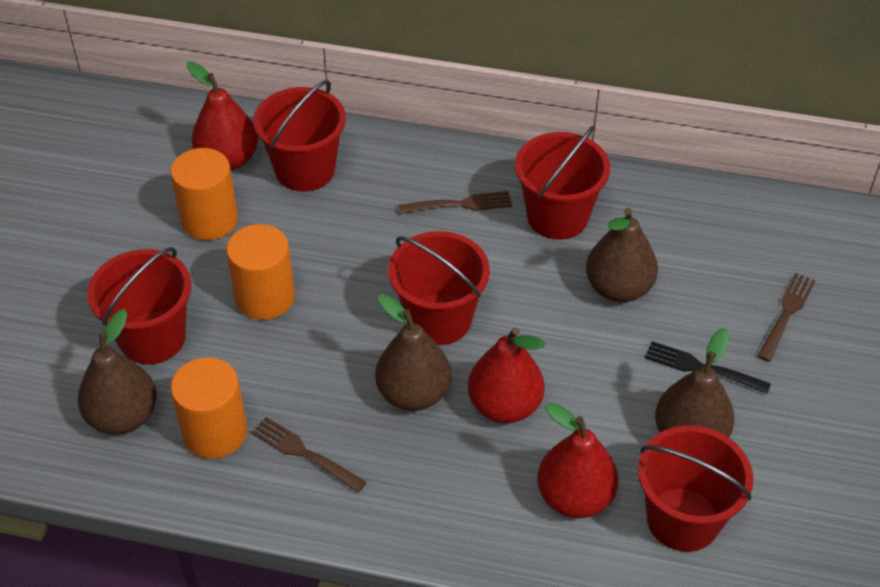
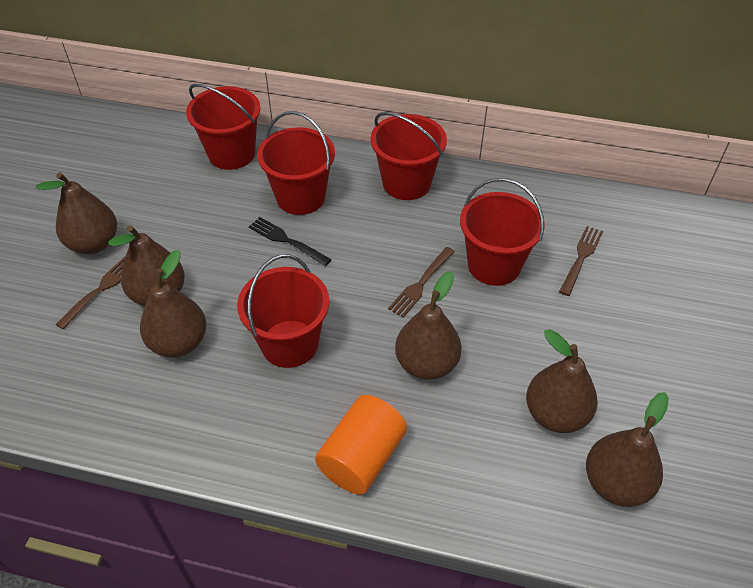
brown pear: 4 -> 6
orange cylinder: 3 -> 1
red pear: 3 -> 0

